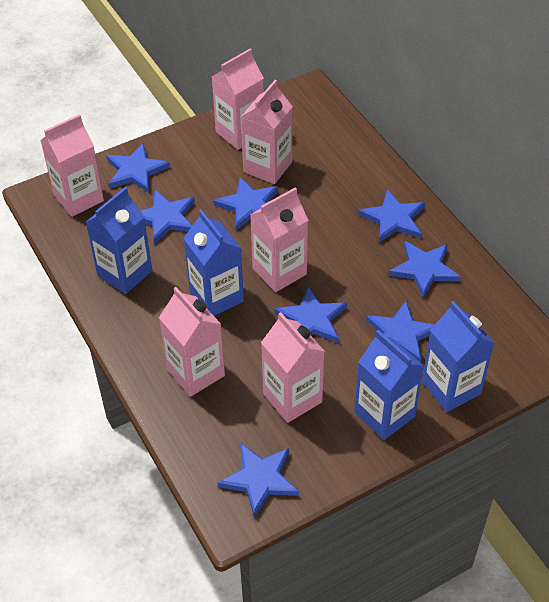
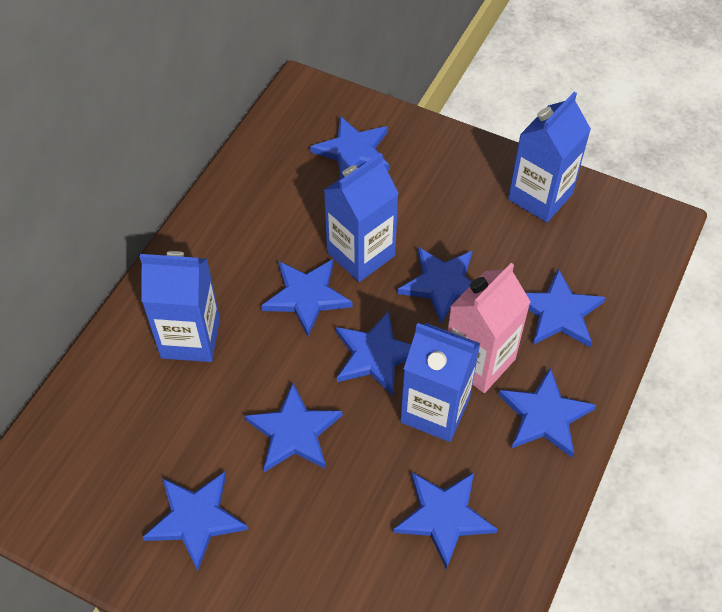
blue star: 8 -> 9
pink carton: 6 -> 1

